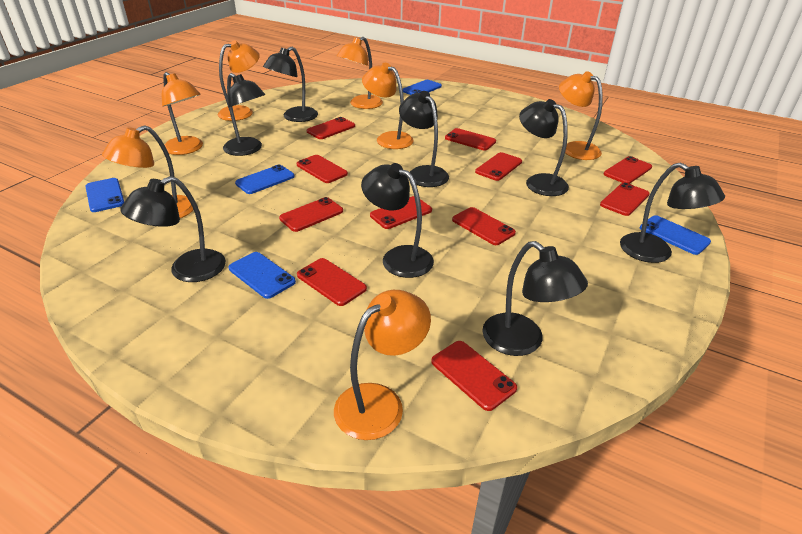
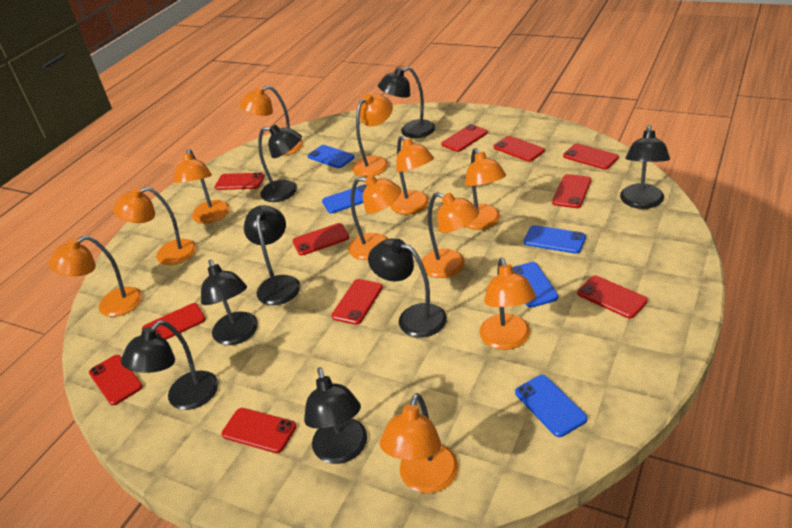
orange lamp: 7 -> 11

